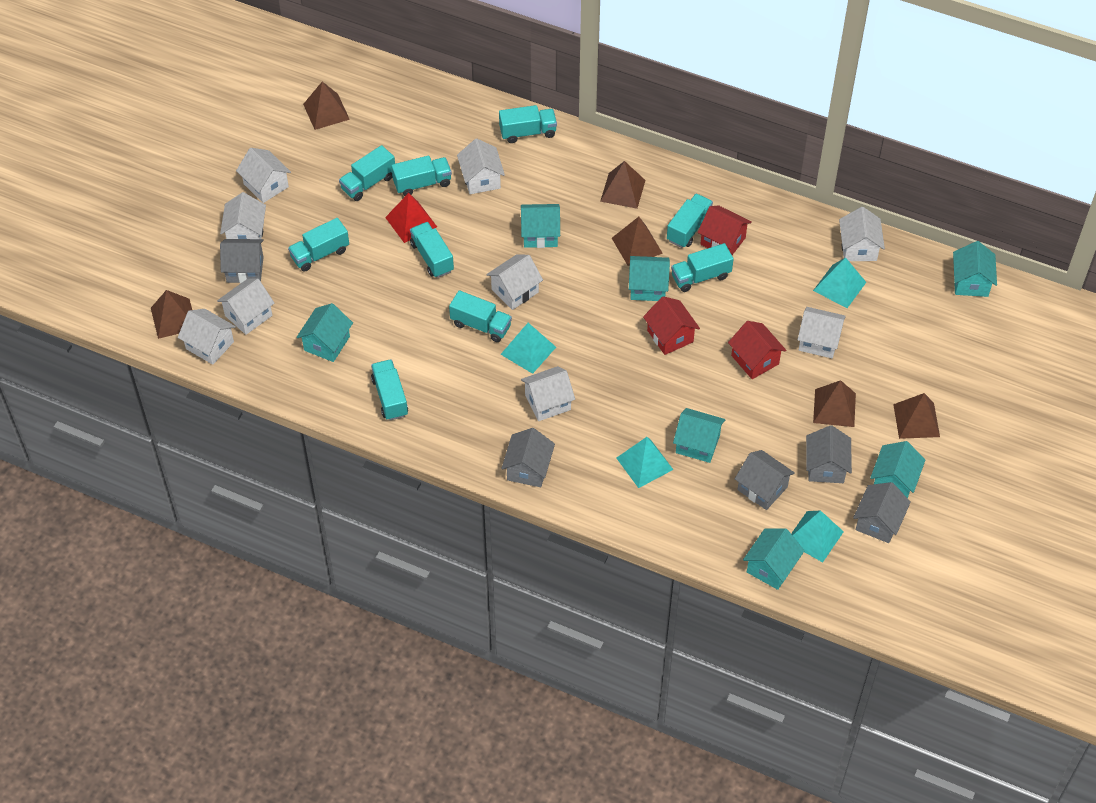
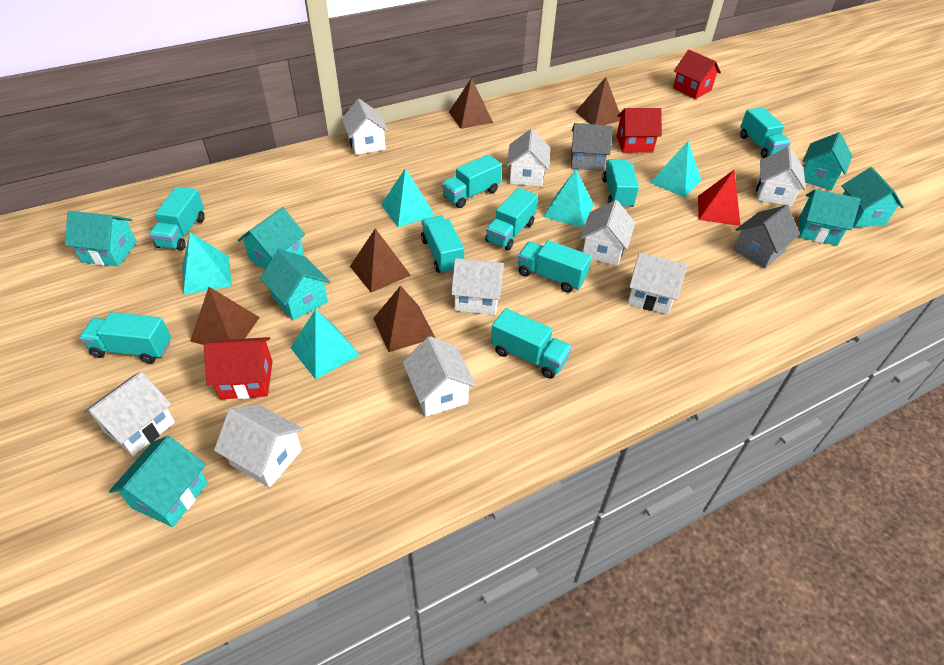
brown pyramid: 6 -> 5
grey house: 5 -> 2
turquoise pyramid: 4 -> 5

